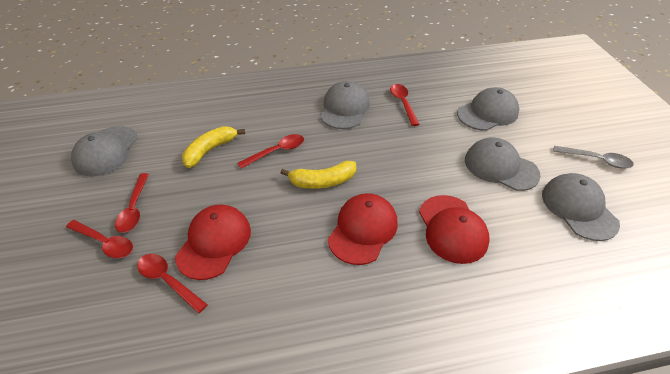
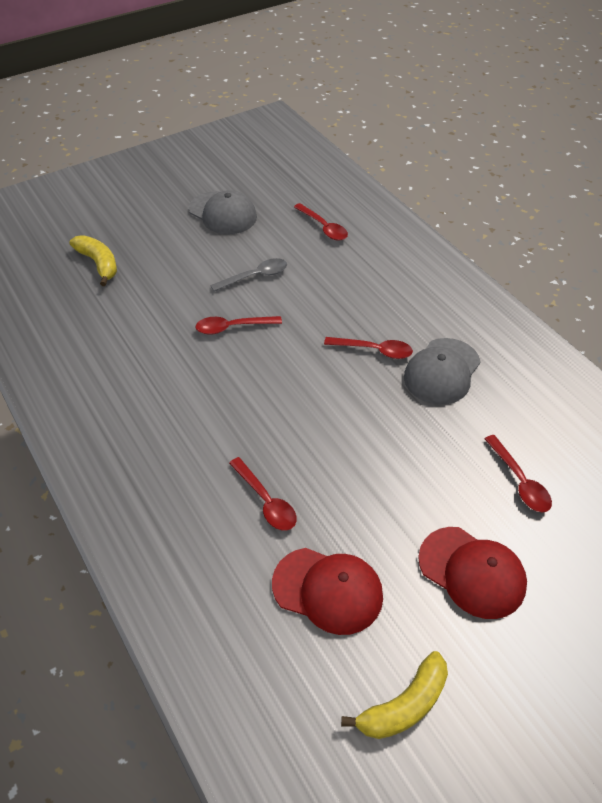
grey cap: 5 -> 2
red cap: 3 -> 2

